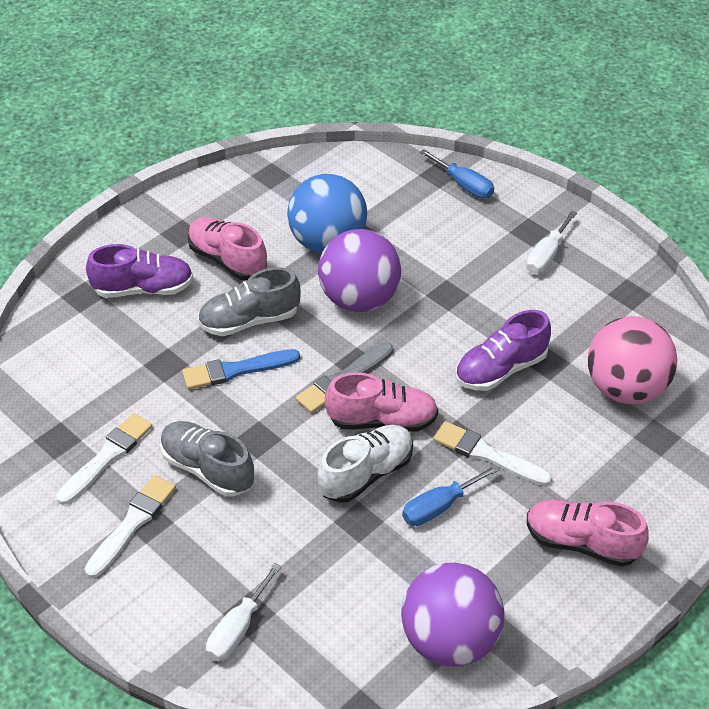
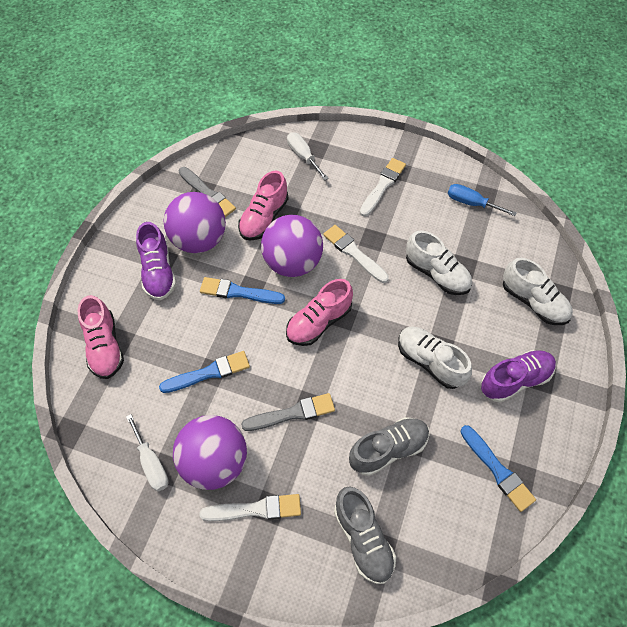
blue ball: 1 -> 0
blue brush: 1 -> 3
blue screwdriver: 2 -> 1
grey brush: 1 -> 2
pink ball: 1 -> 0
purple ball: 2 -> 3
white shoe: 1 -> 3

